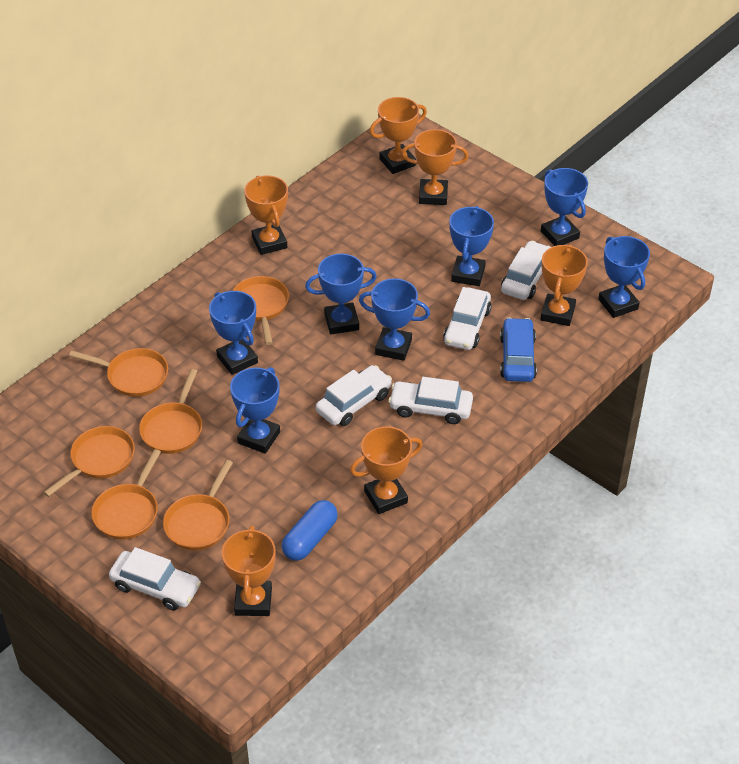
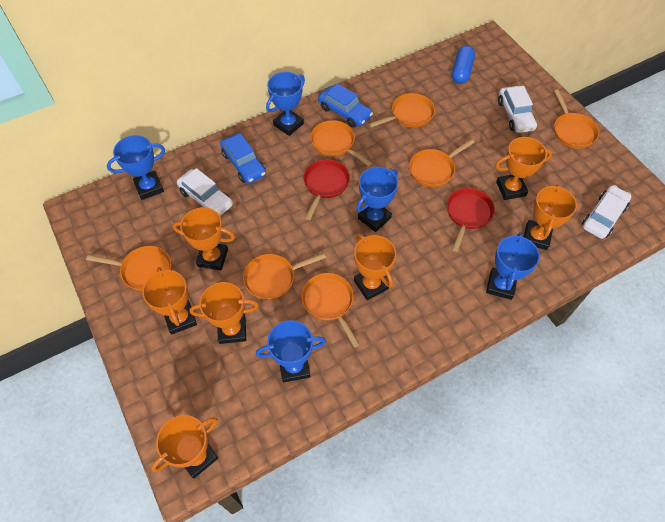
blue car: 1 -> 2
blue trophy: 7 -> 5
orange pan: 6 -> 7
orange trophy: 6 -> 7
red pan: 0 -> 2
white car: 5 -> 3

